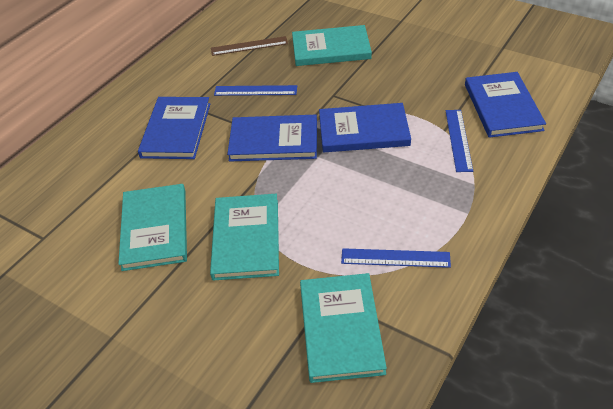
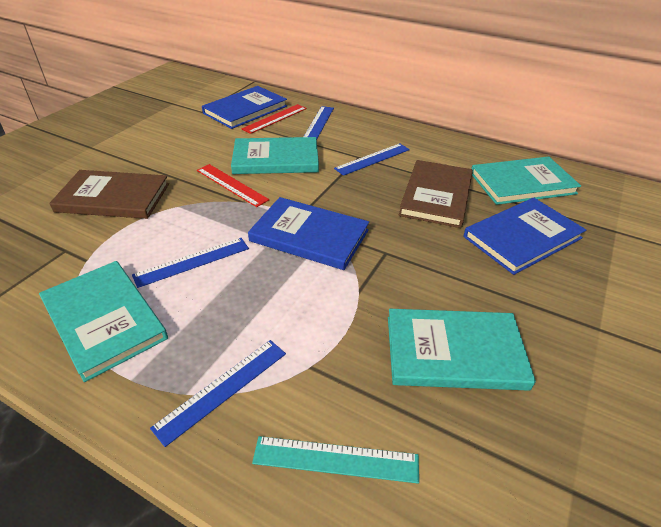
blue book: 4 -> 3
blue ruler: 3 -> 4
brown book: 0 -> 2
brown ruler: 1 -> 0
red ruler: 0 -> 2
turquoise ruler: 0 -> 1

